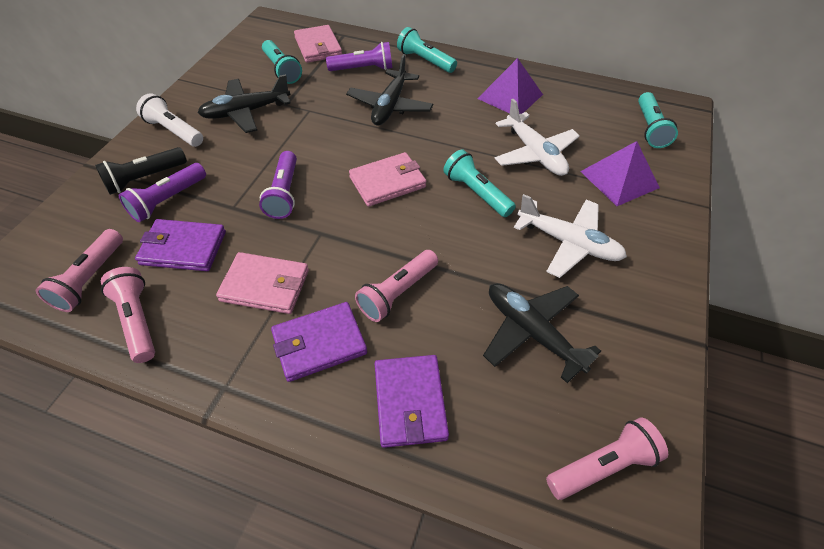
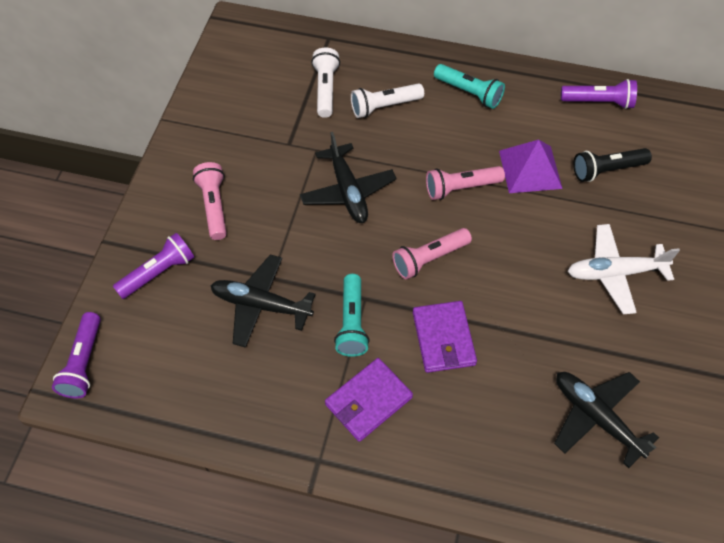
pink flashlight: 4 -> 3
pink wallet: 3 -> 0
purple pyramid: 2 -> 1
purple wallet: 3 -> 2
turquoise flashlight: 4 -> 2
white flashlight: 1 -> 2
white plane: 2 -> 1

